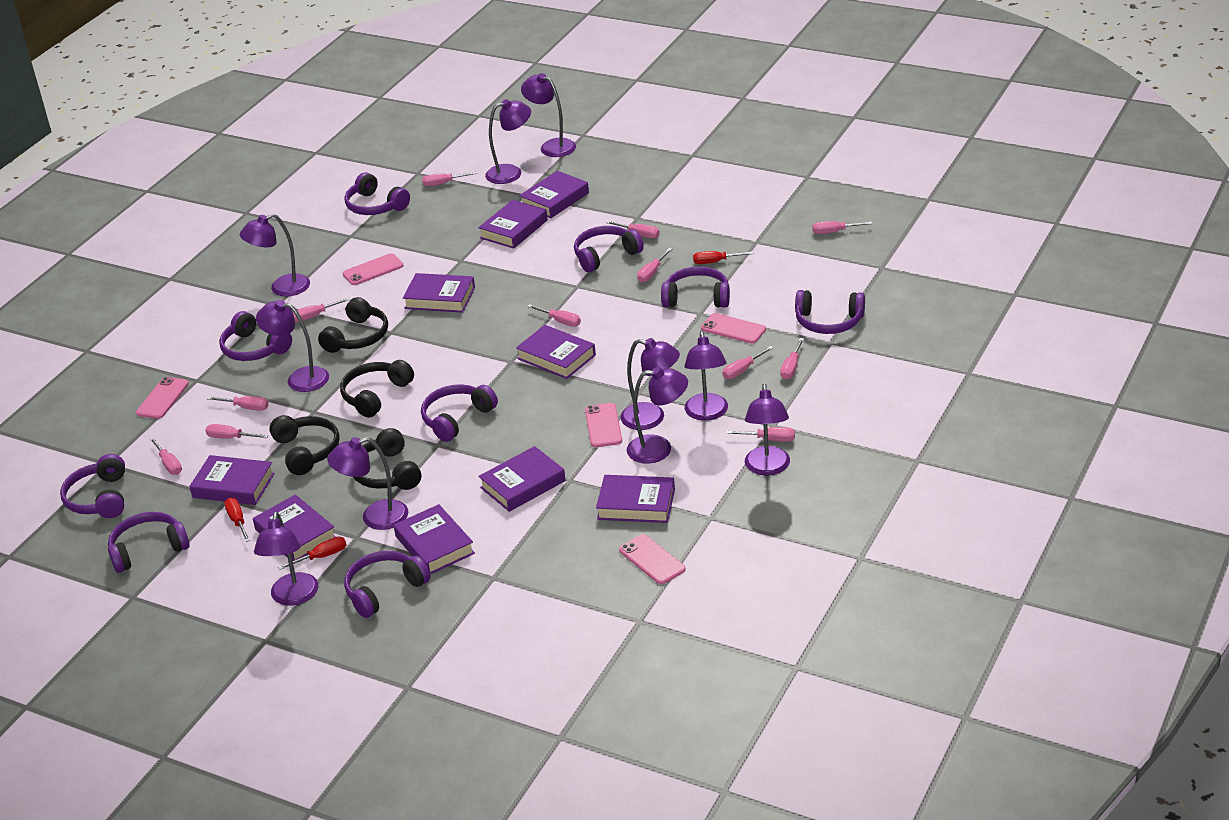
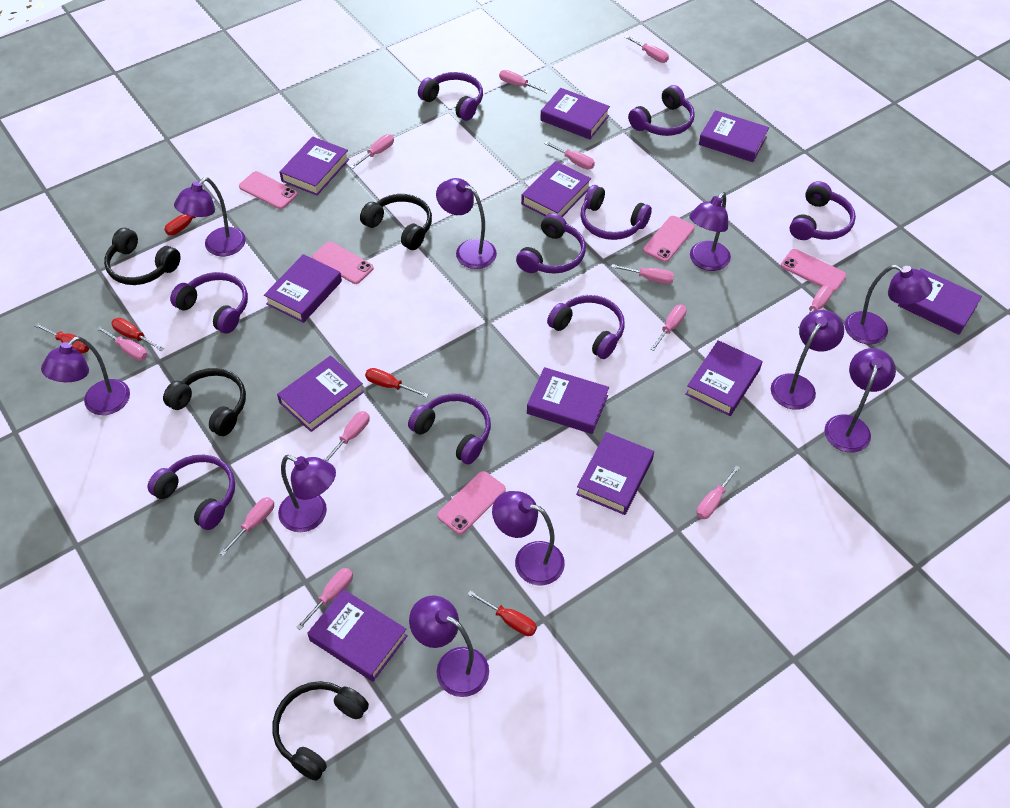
purple book: 9 -> 11
red screwdriver: 3 -> 5

